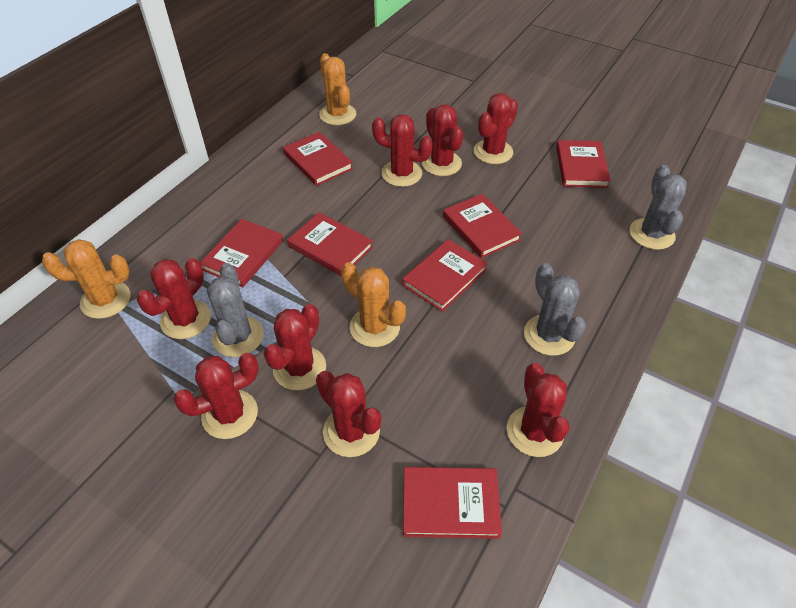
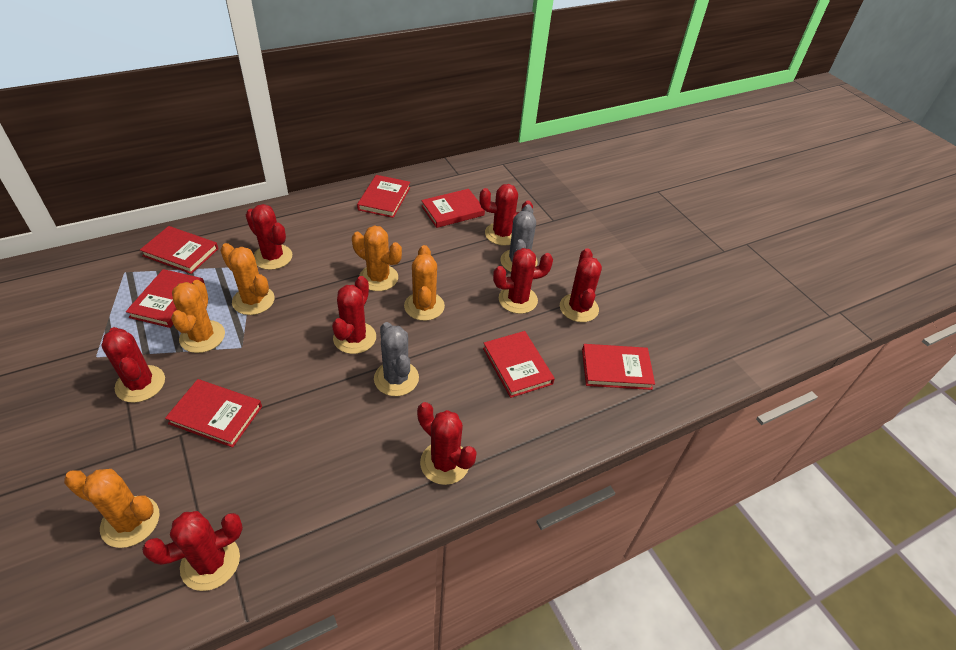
grey cactus: 3 -> 2
orange cactus: 3 -> 5

